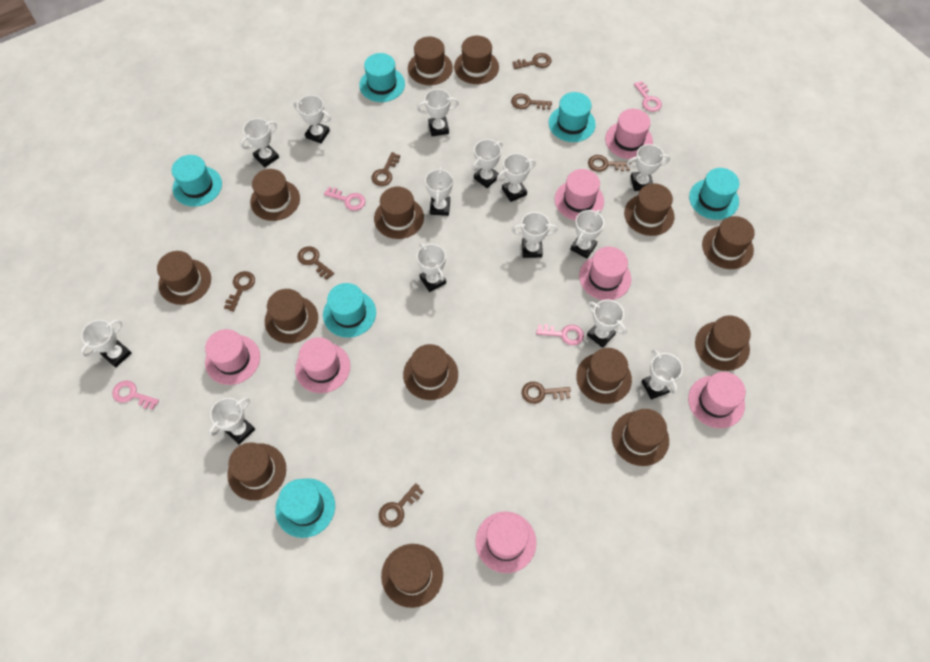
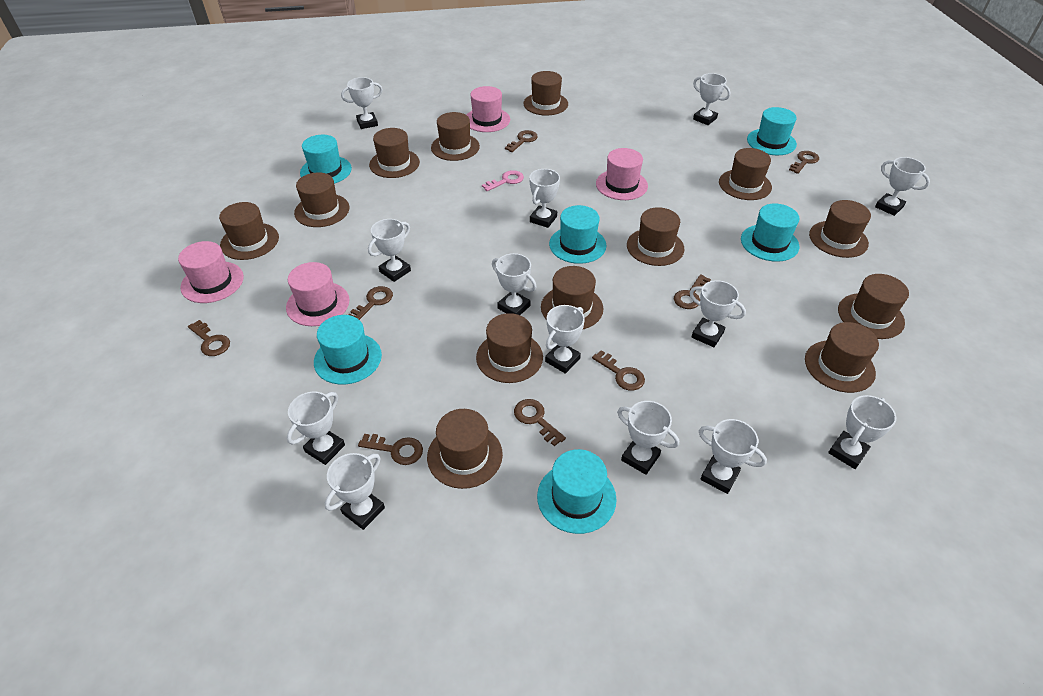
brown hat: 14 -> 13
pink hat: 7 -> 4
pink key: 4 -> 1
white trophy: 14 -> 13

